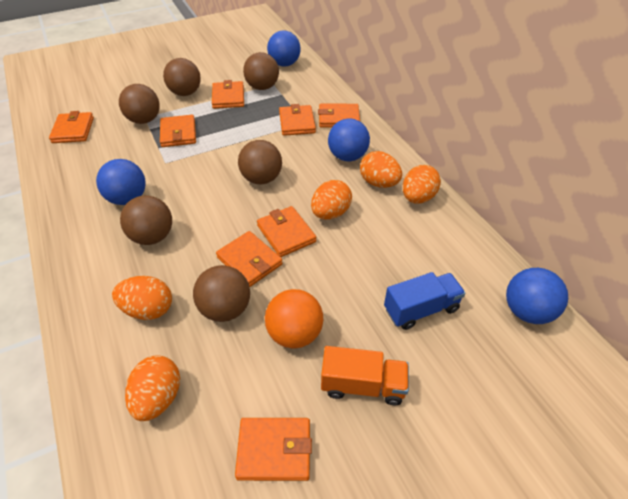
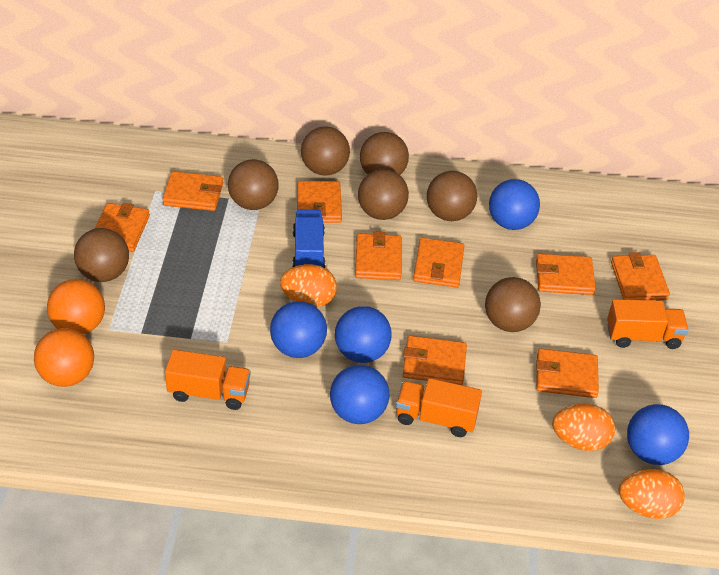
blue ball: 4 -> 5
brown ball: 6 -> 7
orange ball: 1 -> 2
orange egg: 5 -> 3
orange truck: 1 -> 3
orange wallet: 8 -> 9

